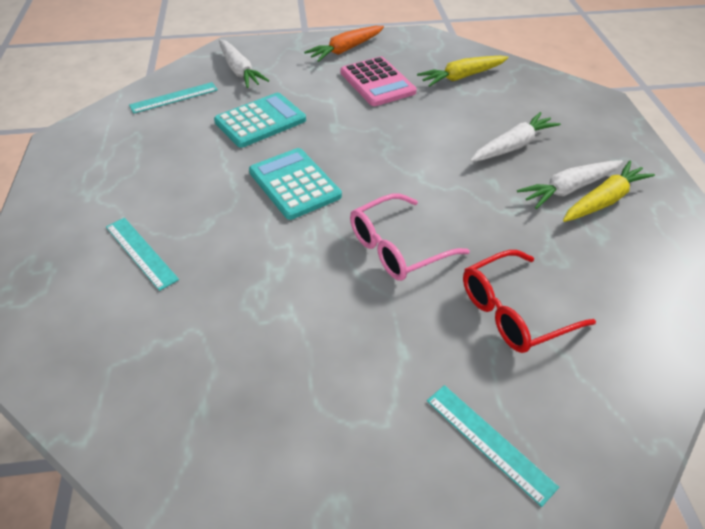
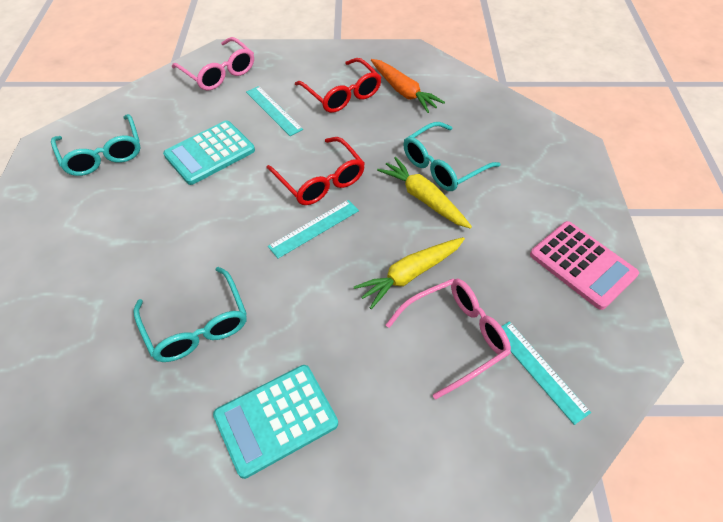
pink glasses: 1 -> 2
red glasses: 1 -> 2
turquoise glasses: 0 -> 3
white carrot: 3 -> 0

